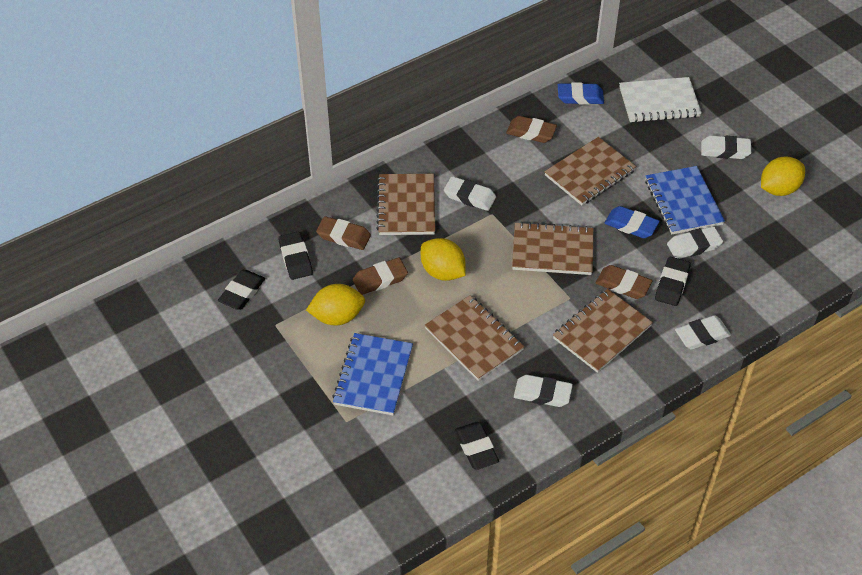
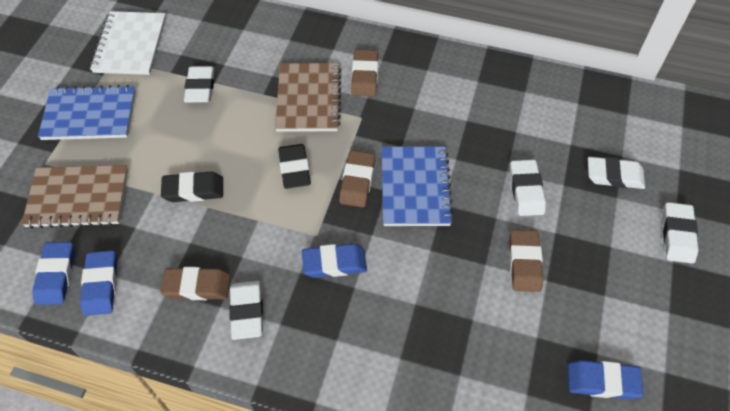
black eraser: 4 -> 2
blue eraser: 2 -> 4
brown notebook: 5 -> 2
yellow lemon: 3 -> 0

